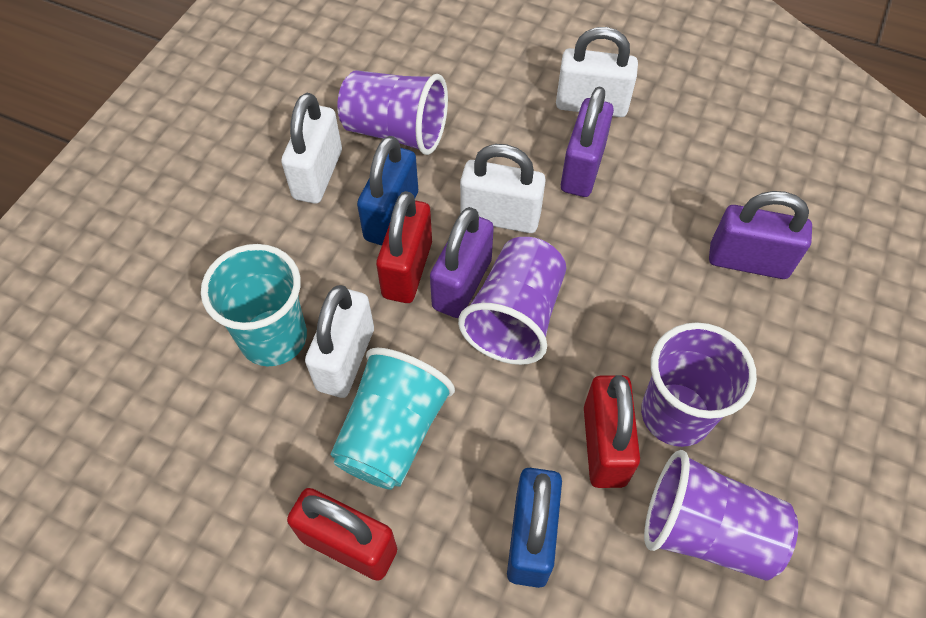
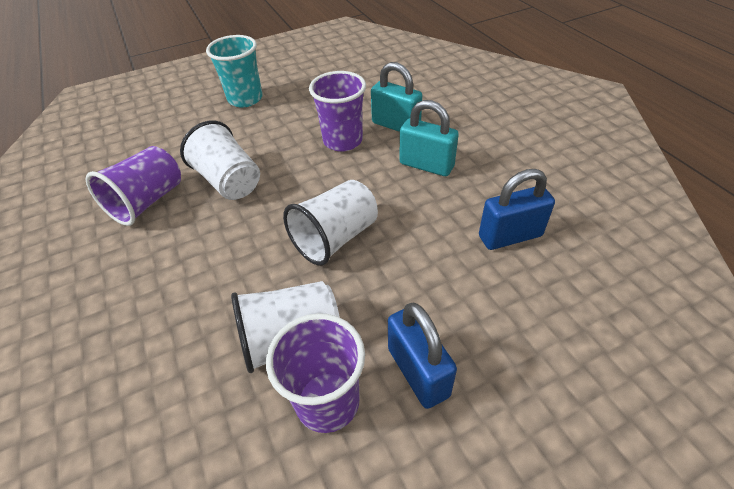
purple cup: 4 -> 3
purple padlock: 3 -> 0
red padlock: 3 -> 0
turquoise cup: 2 -> 1
turquoise padlock: 0 -> 2
white cup: 0 -> 3
white padlock: 4 -> 0

